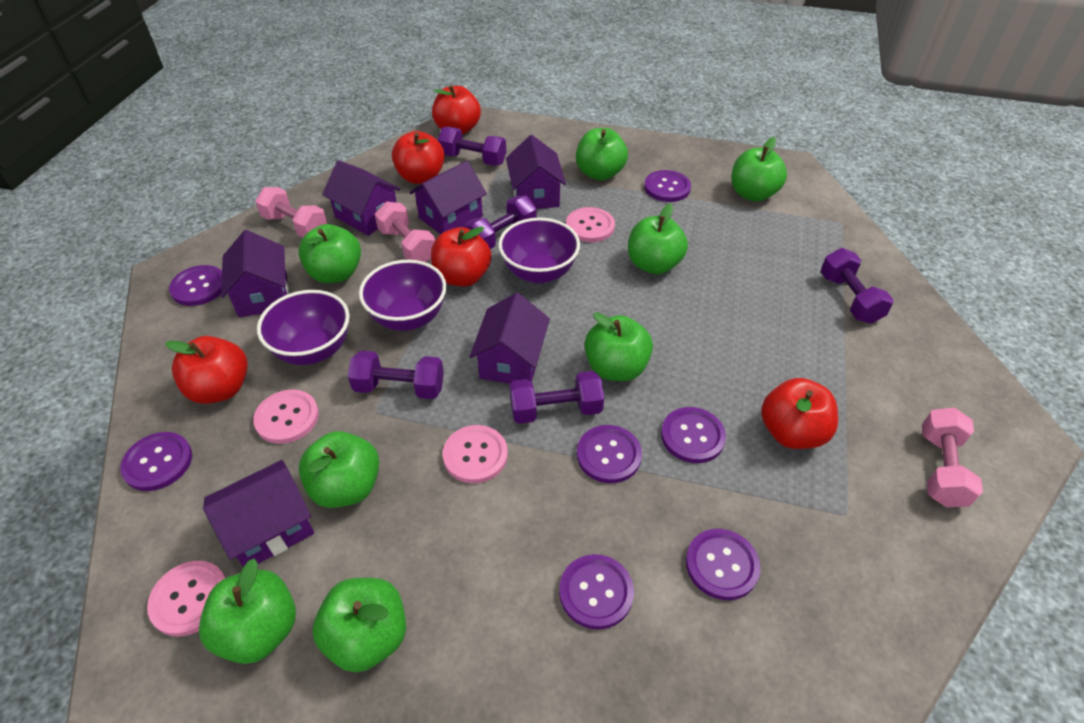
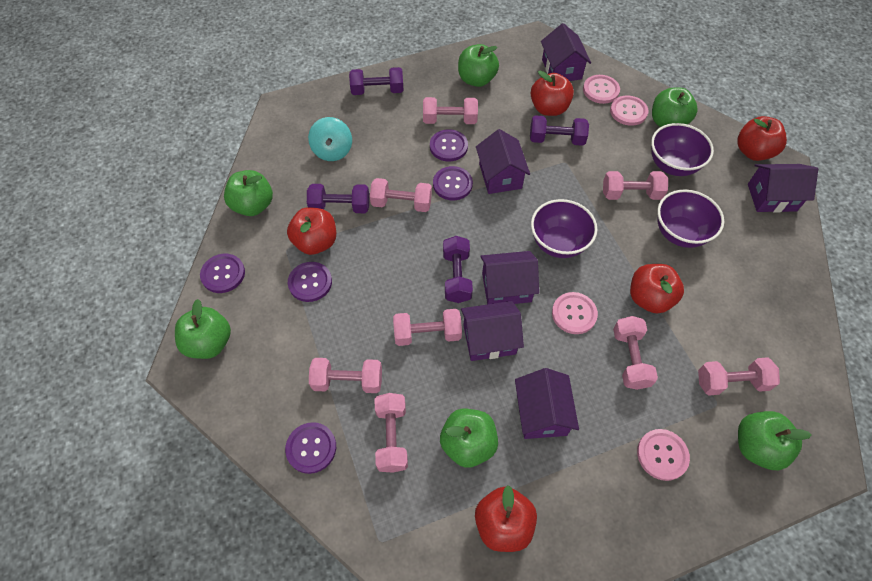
green apple: 8 -> 6
pink dumbbell: 3 -> 8
purple button: 7 -> 5
purple dumbbell: 5 -> 4
turquoise spinning top: 0 -> 1

